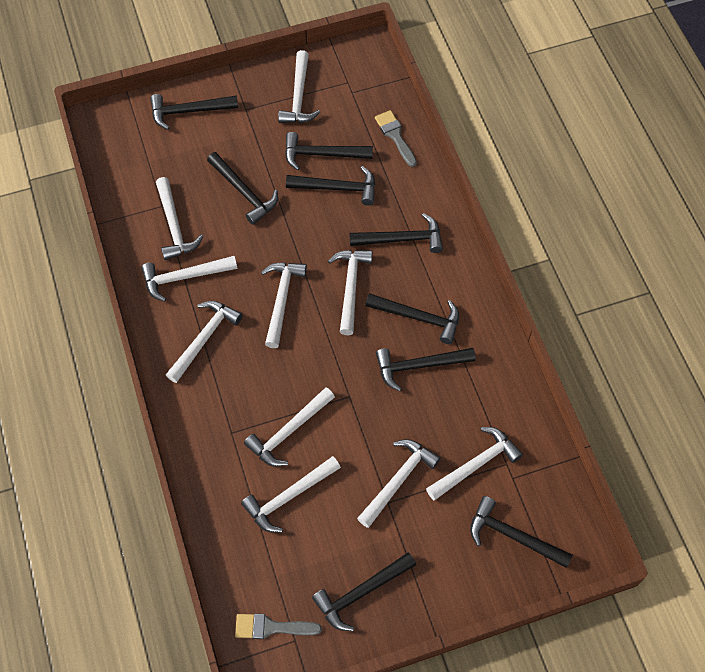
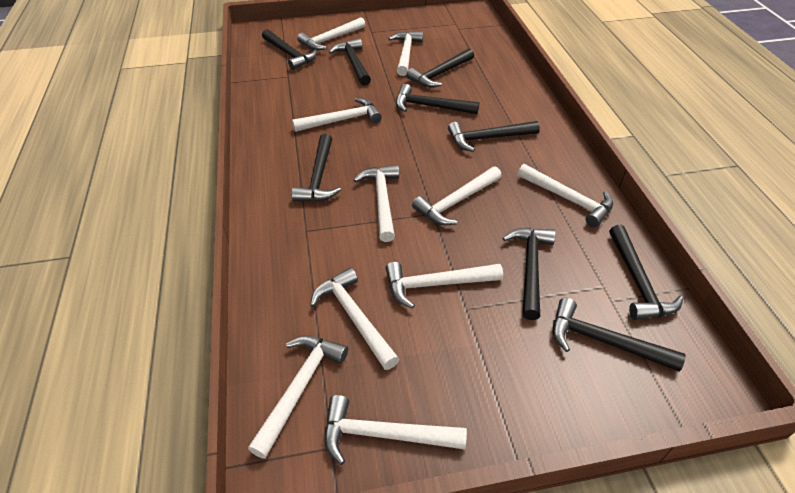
grey brush: 2 -> 0

